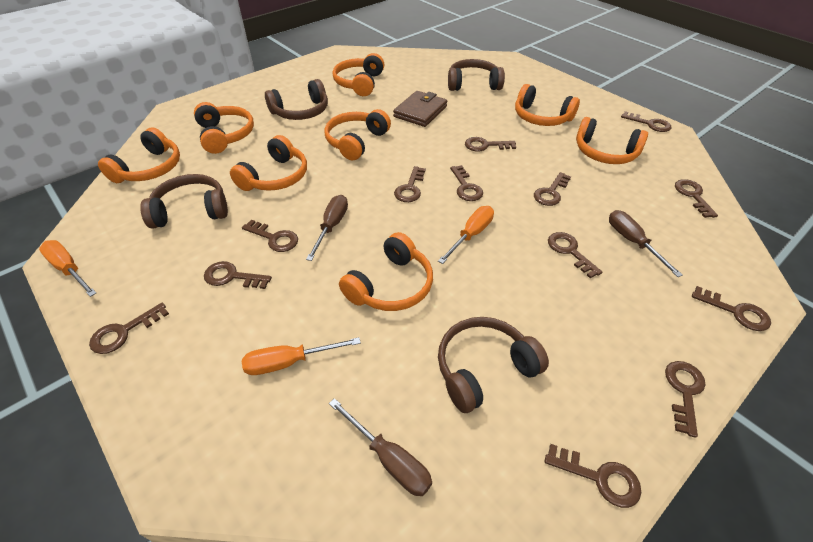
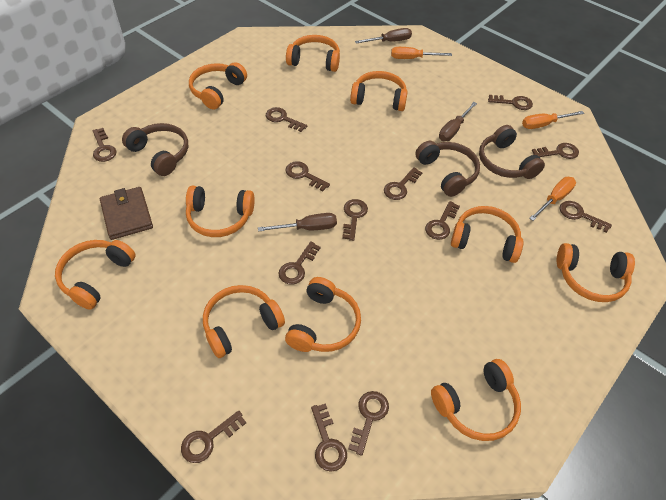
brown headphones: 4 -> 3
orange headphones: 8 -> 10

